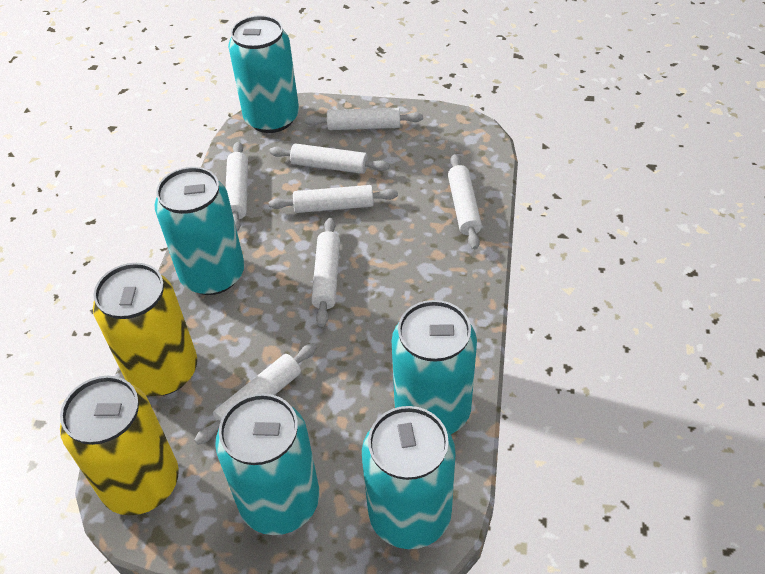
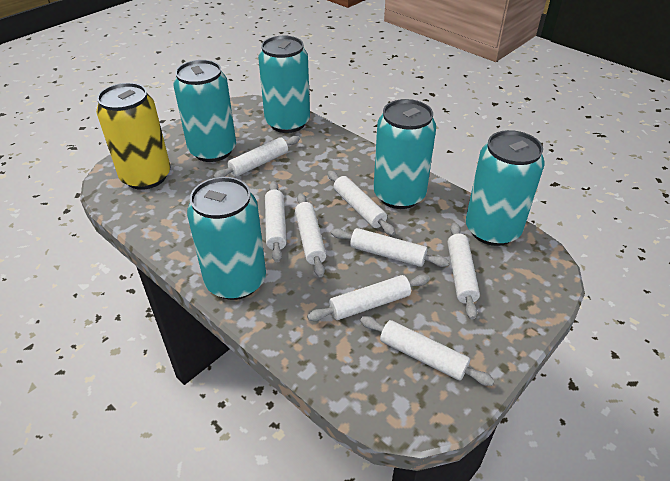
white rolling pin: 7 -> 8
yellow can: 2 -> 1

